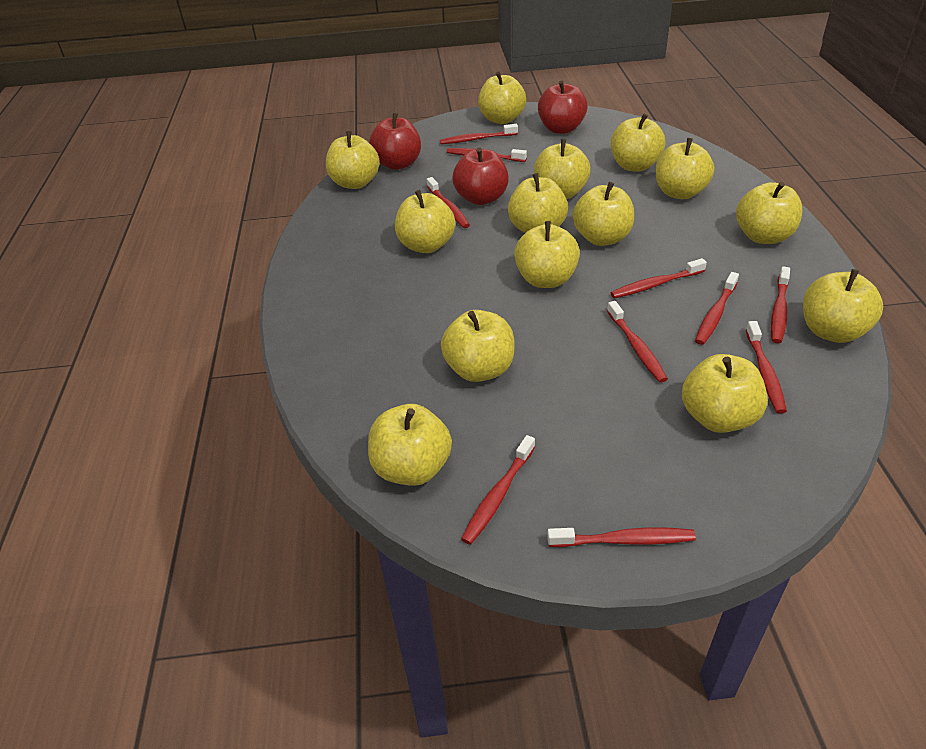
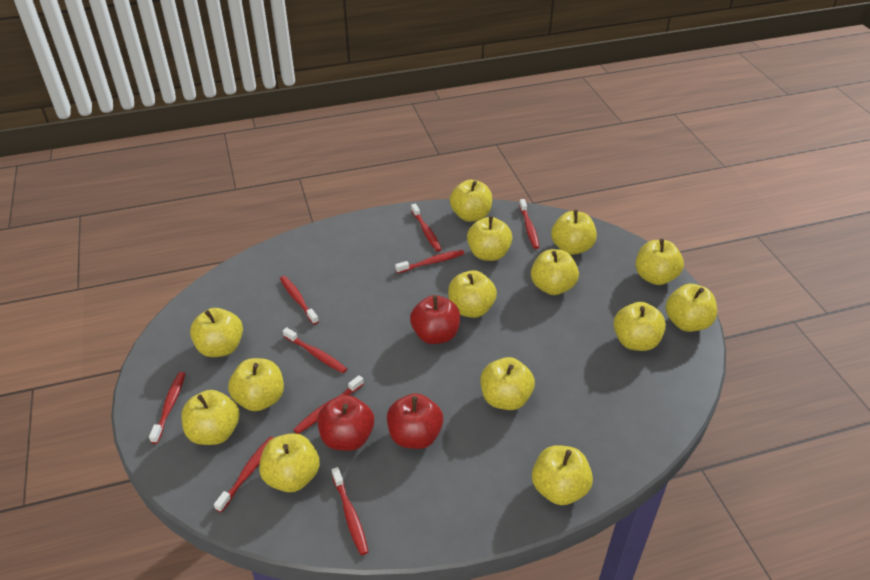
red toothbrush: 10 -> 9

